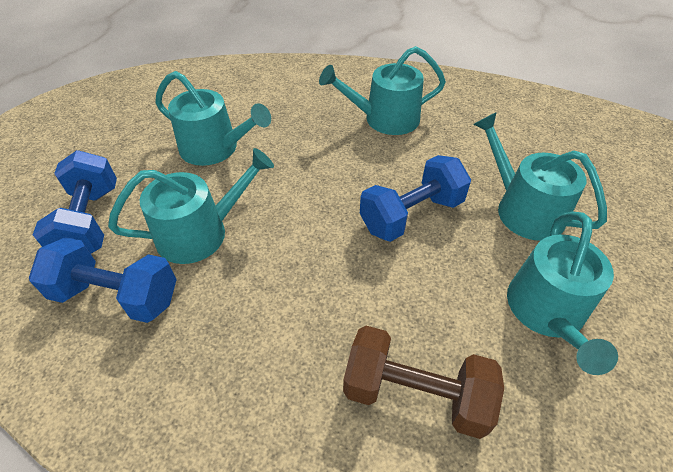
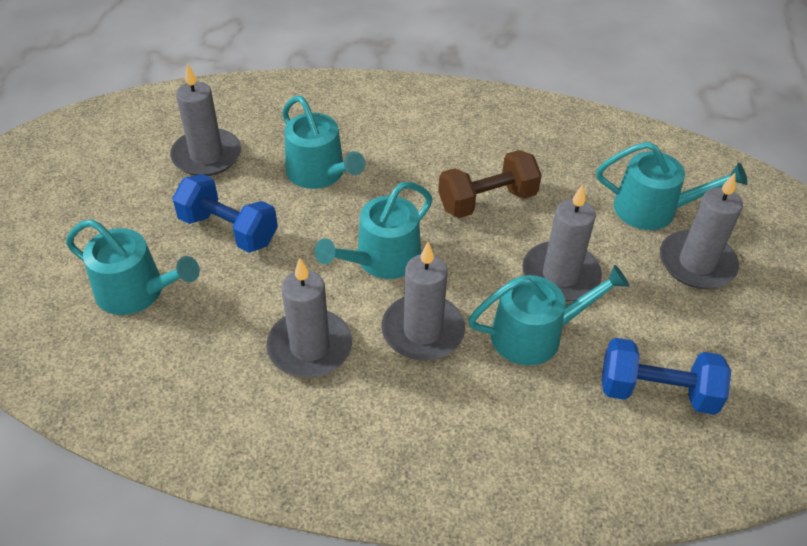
blue dumbbell: 3 -> 2
grey candle: 0 -> 5

